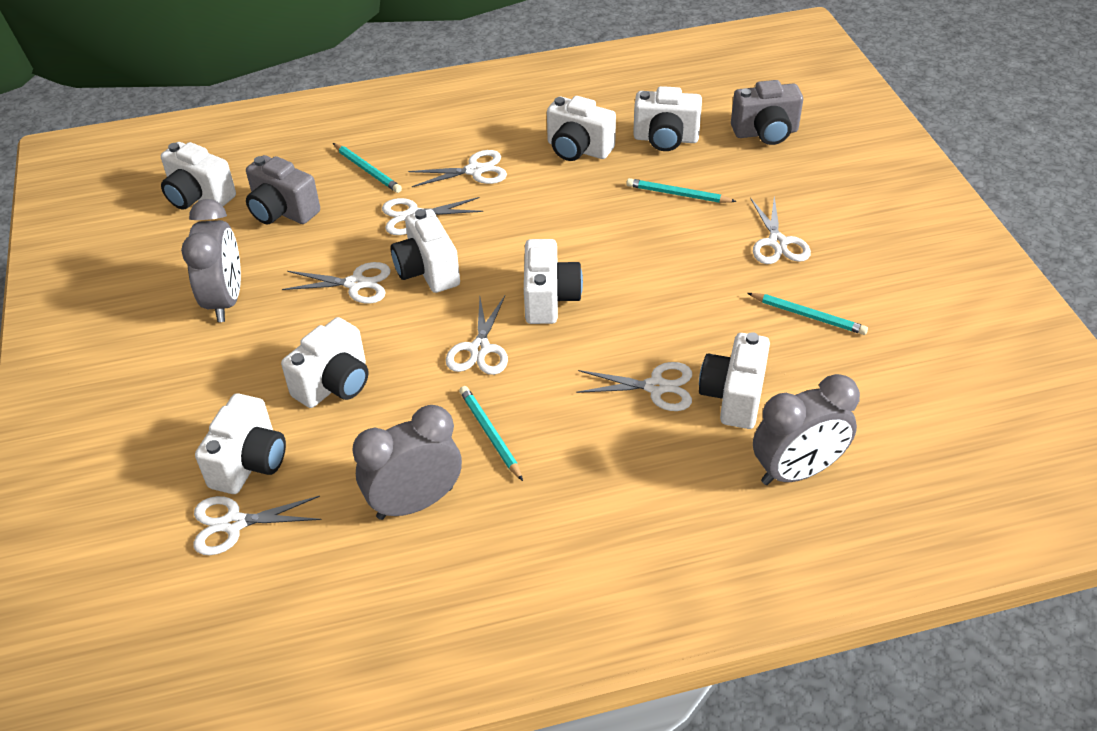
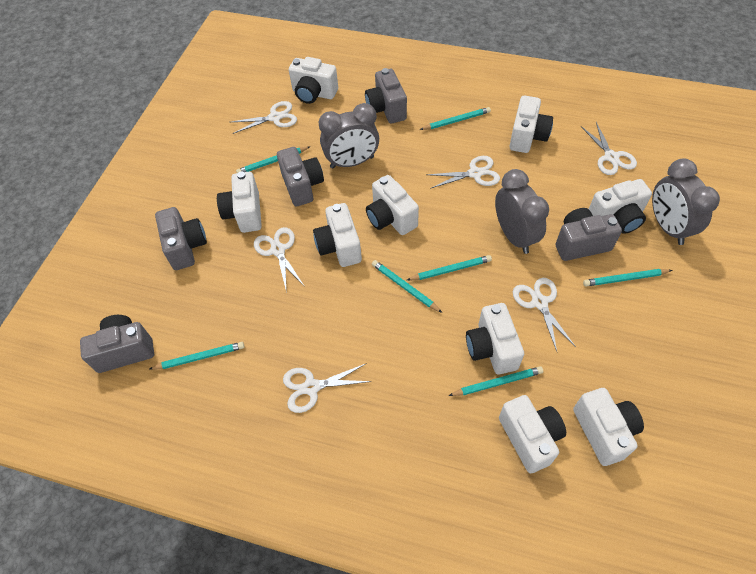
grey camera: 2 -> 5
turquoise pencil: 4 -> 7
white camera: 8 -> 9
white scissors: 7 -> 6

